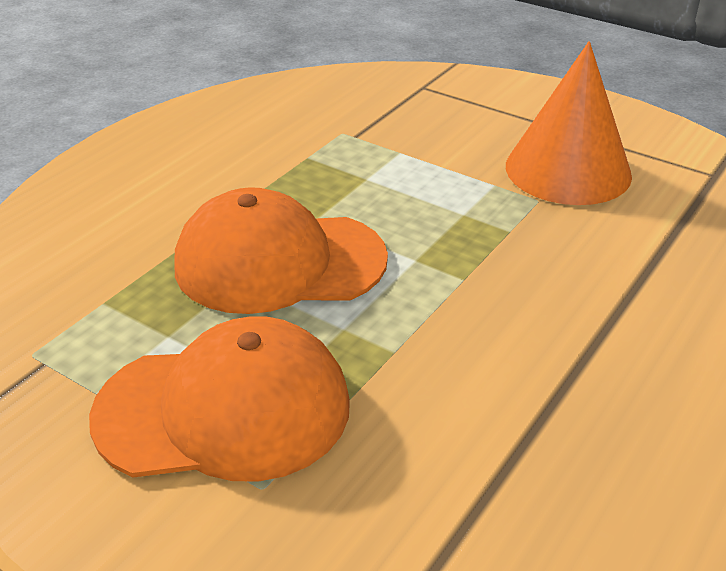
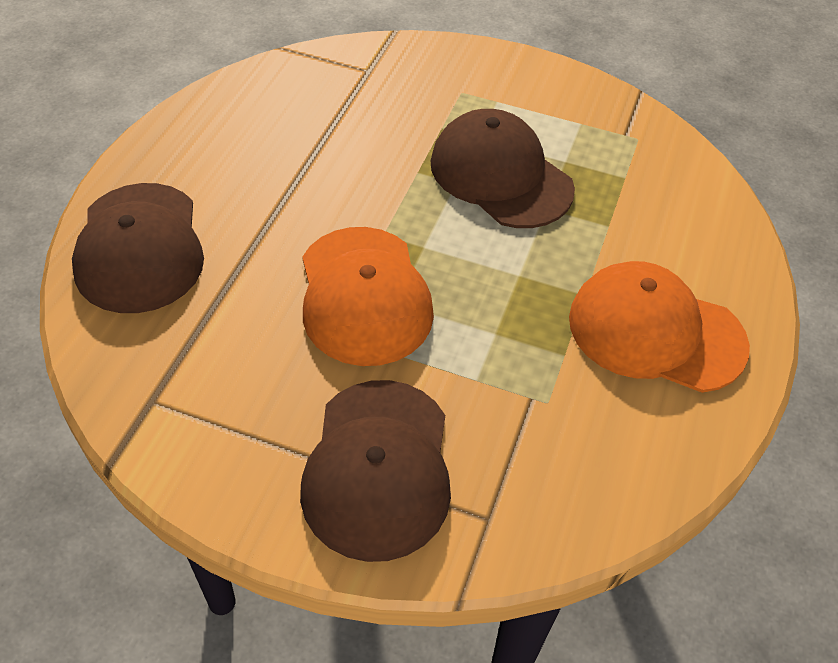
brown cap: 0 -> 3
orange cone: 1 -> 0

